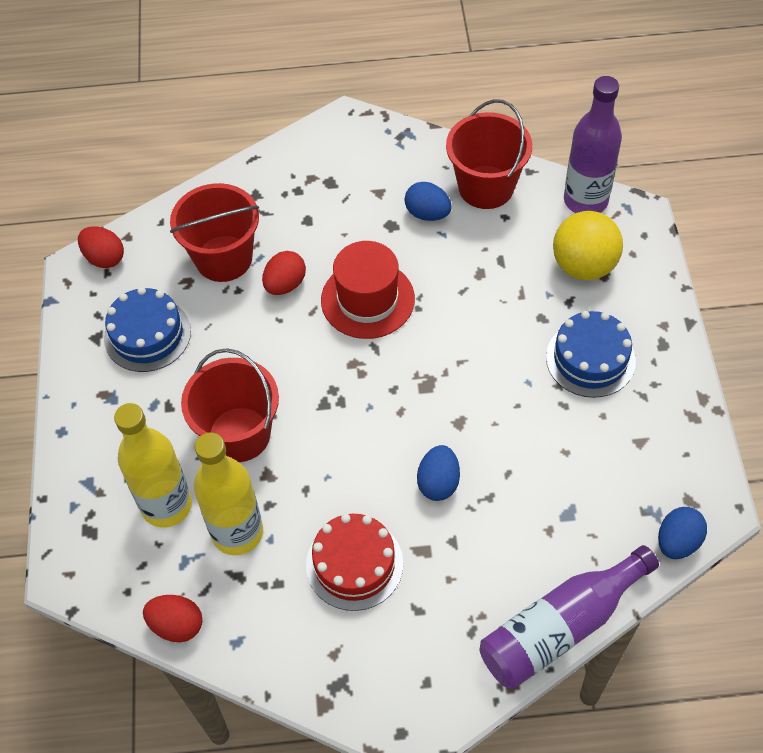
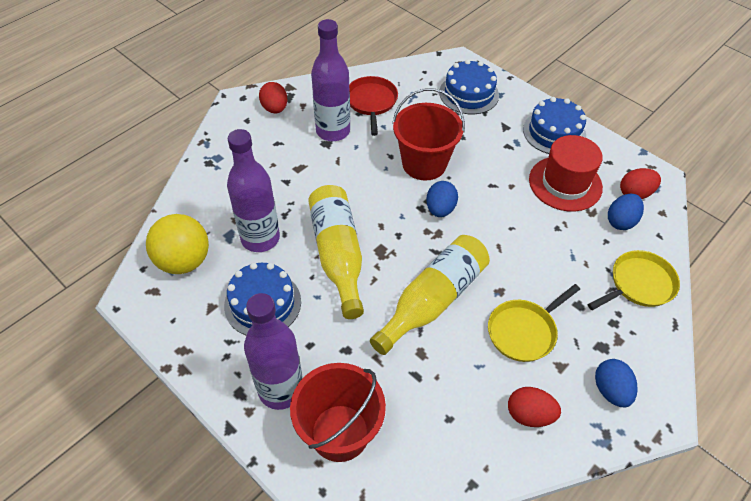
blue cake: 2 -> 3
purple bottle: 2 -> 3
red bucket: 3 -> 2
red cake: 1 -> 0
red pan: 0 -> 1
yellow pan: 0 -> 2

